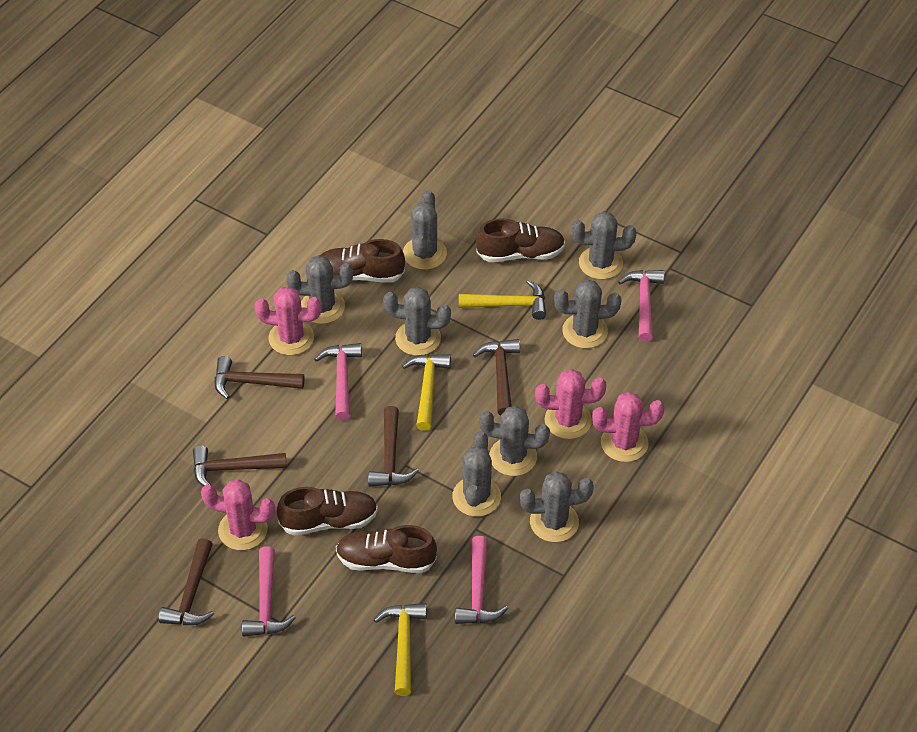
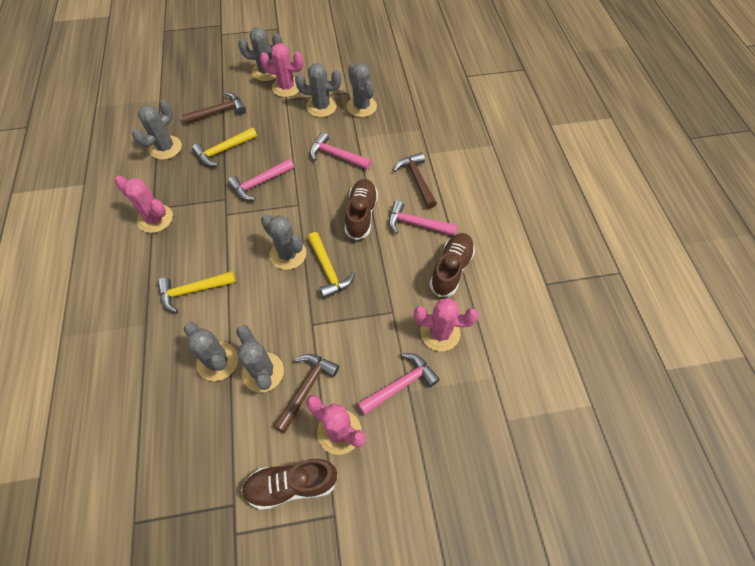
brown hammer: 5 -> 3
brown shoe: 4 -> 3
grey cactus: 8 -> 7

